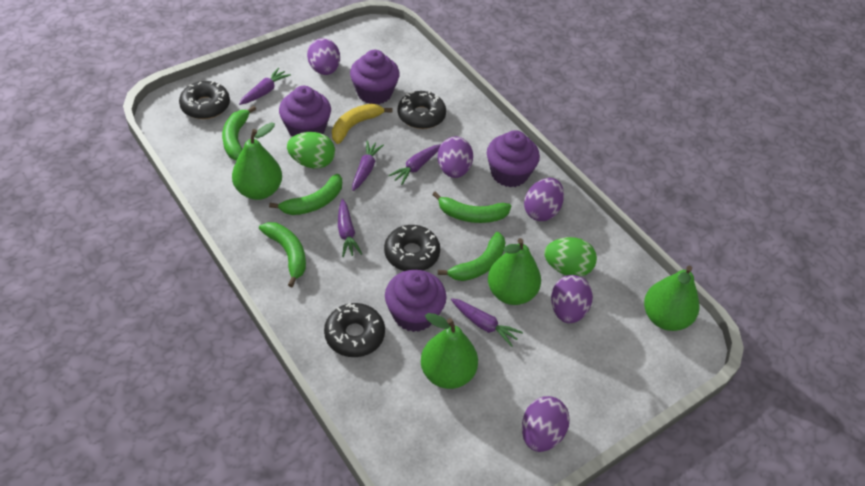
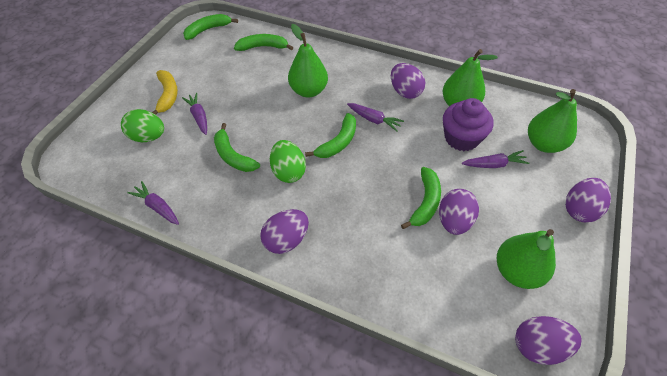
black donut: 4 -> 0
purple carrot: 5 -> 4
purple cupcake: 4 -> 1

